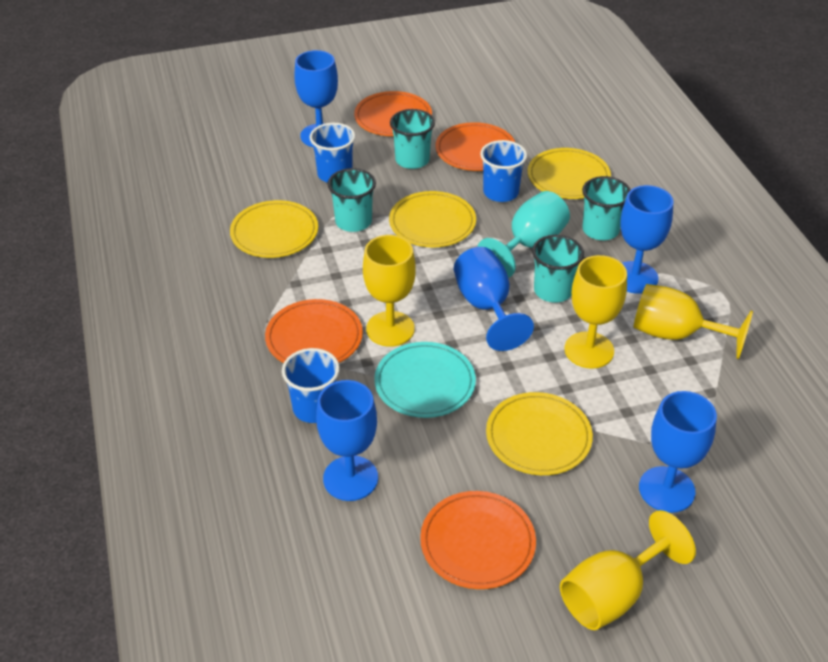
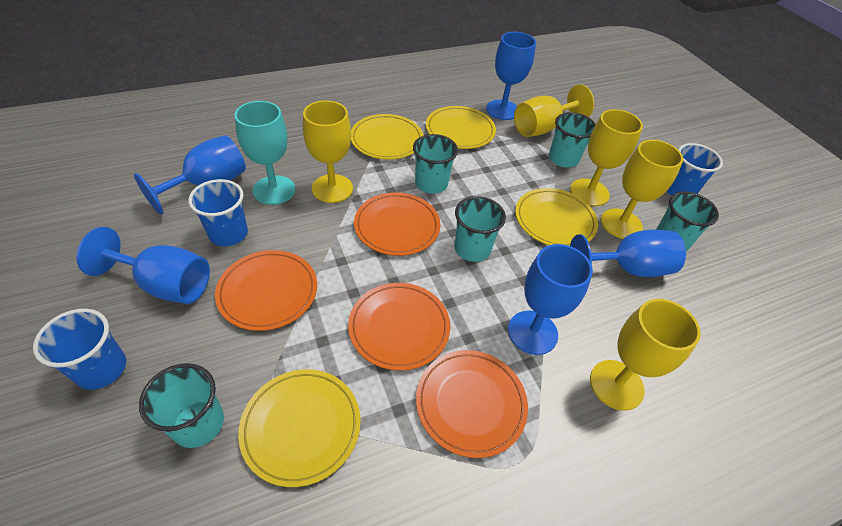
turquoise cup: 4 -> 5
turquoise plate: 1 -> 0
yellow goblet: 4 -> 5

